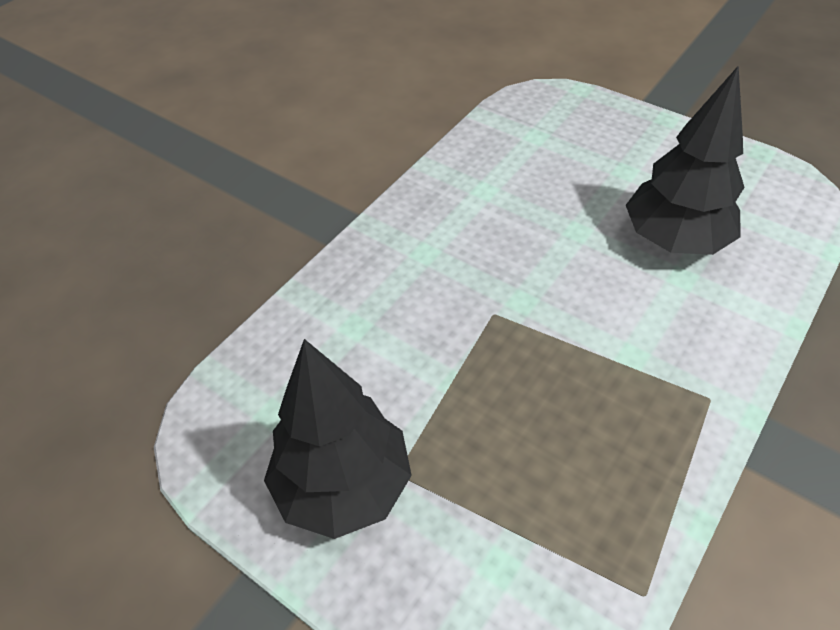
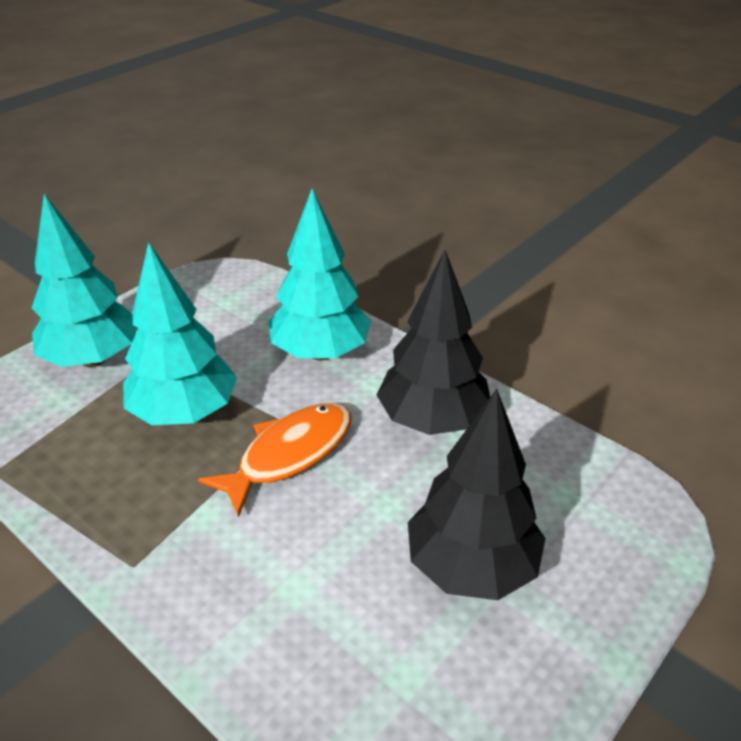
orange fish: 0 -> 1
turquoise tree: 0 -> 3

